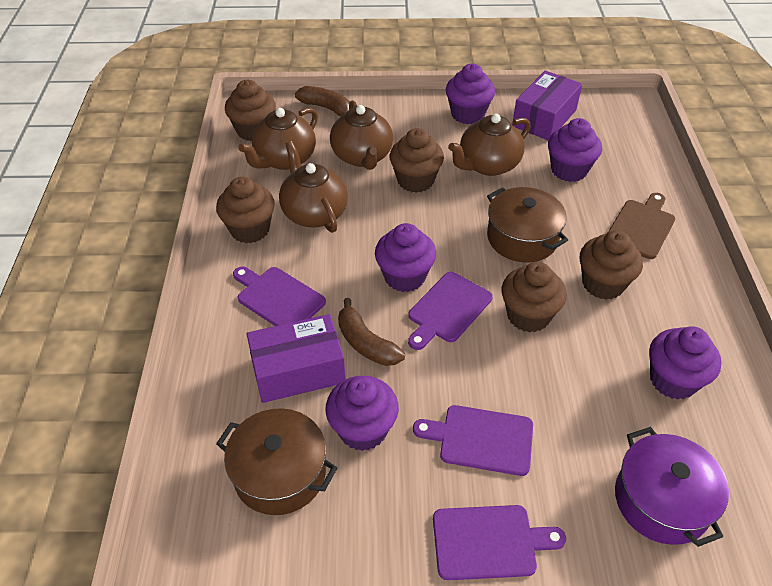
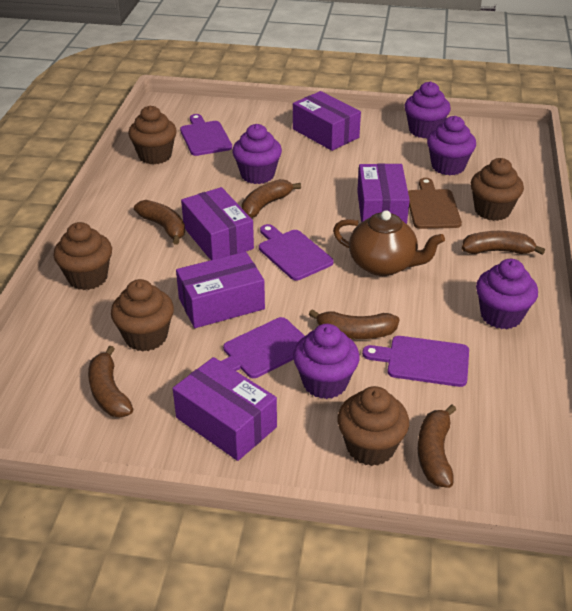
brown banana: 2 -> 6
brown pot: 2 -> 0
brown teapot: 4 -> 1
purple box: 2 -> 5
purple pot: 1 -> 0

